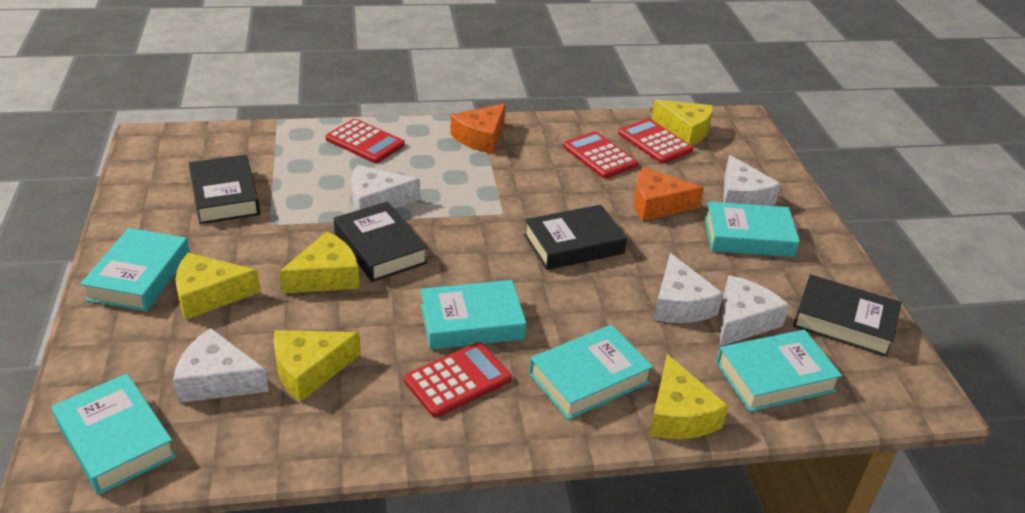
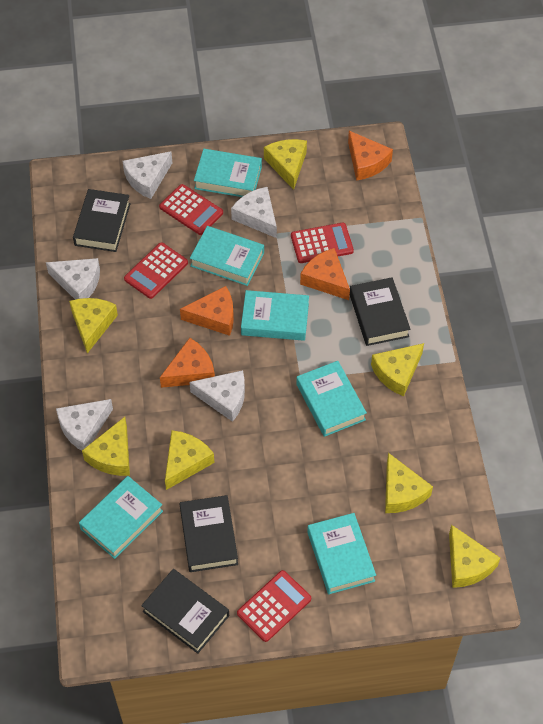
orange cheese: 2 -> 4
yellow cheese: 5 -> 7

